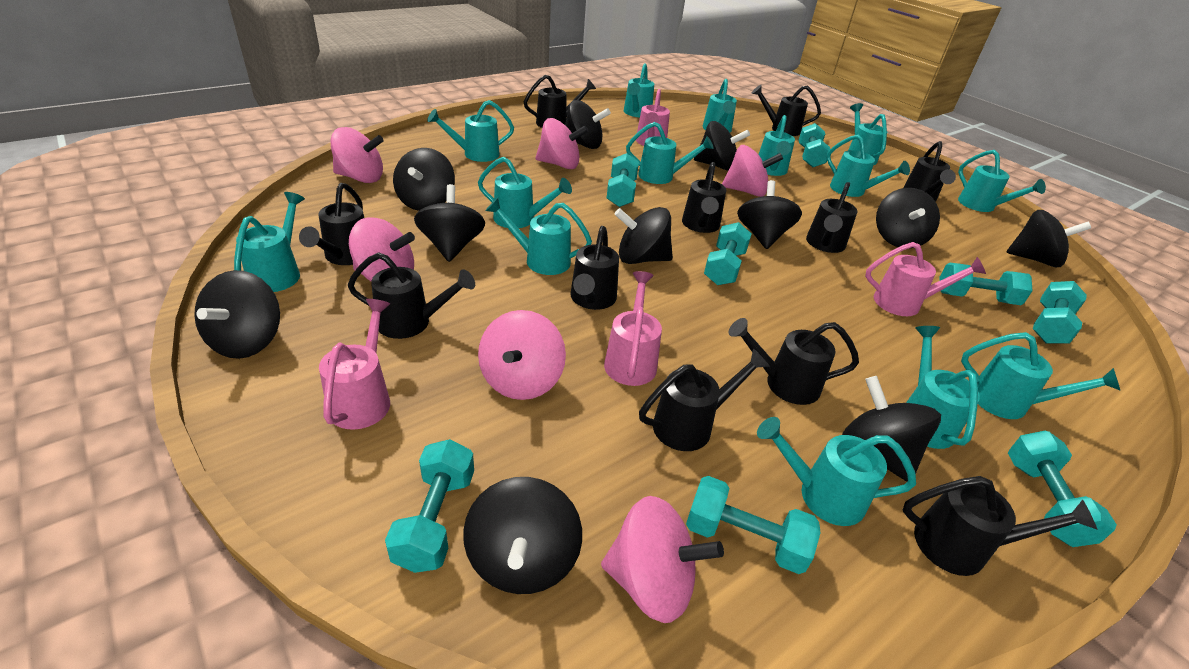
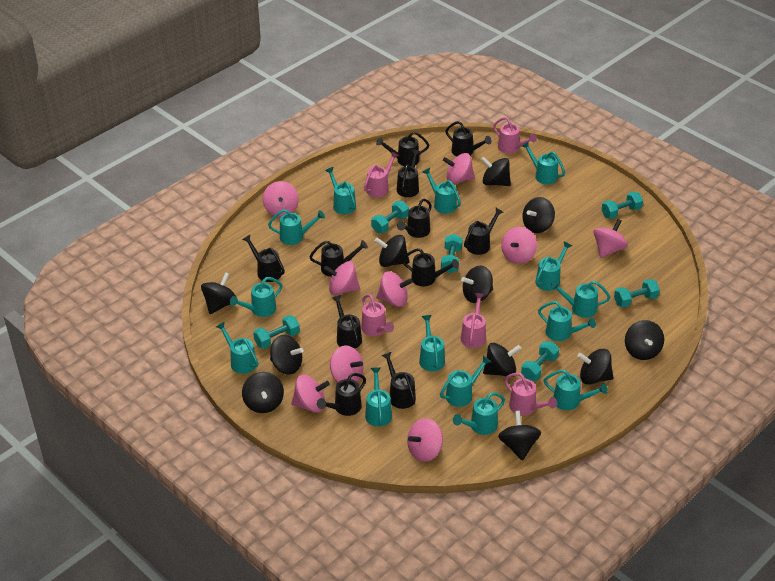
pink spinning top: 6 -> 9
pink watering can: 4 -> 5
turquoise dumbbell: 8 -> 6

